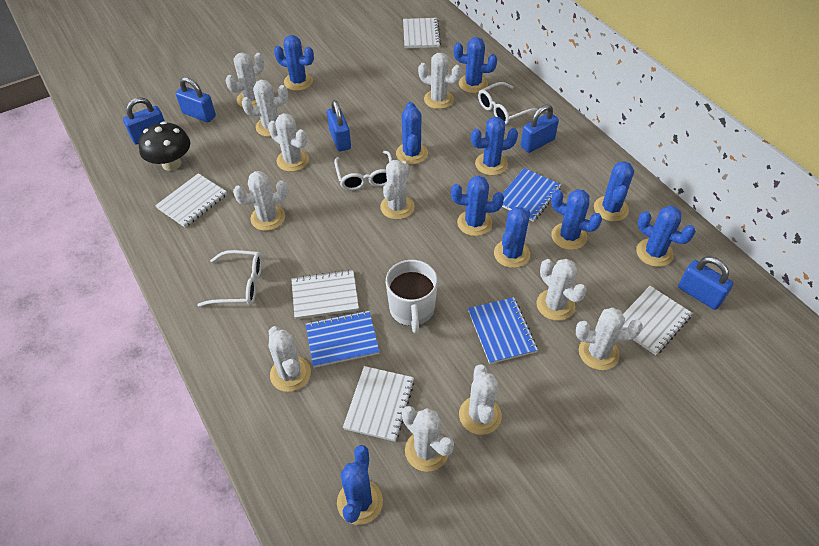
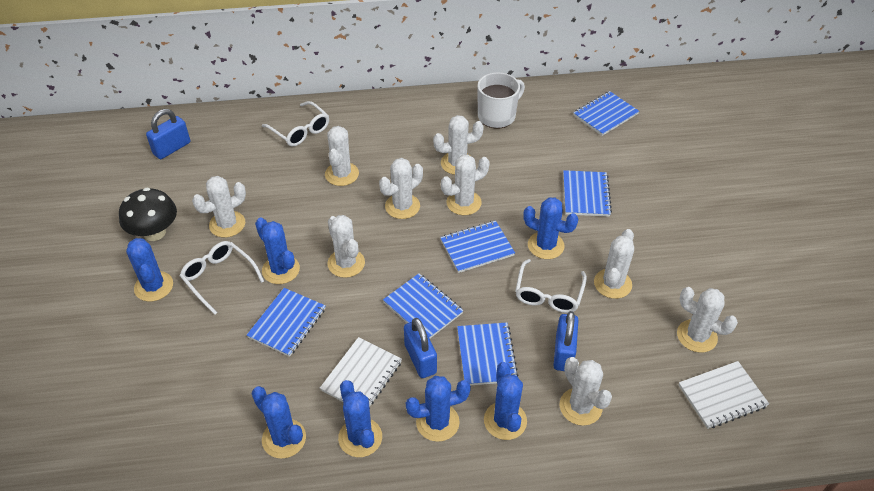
blue cactus: 10 -> 7
blue notebook: 3 -> 6
blue padlock: 5 -> 3
white cactus: 11 -> 9
white notebook: 5 -> 2

